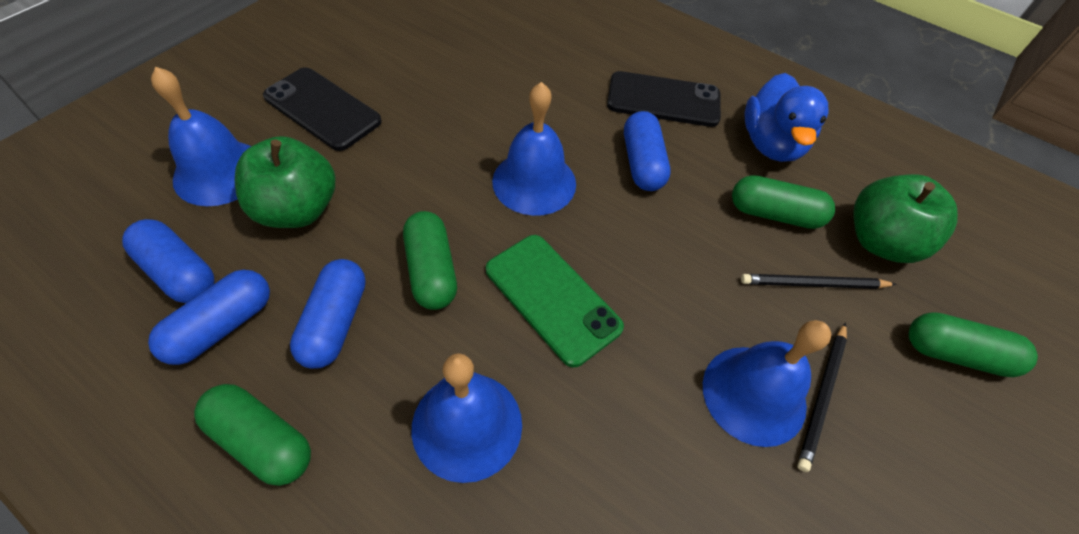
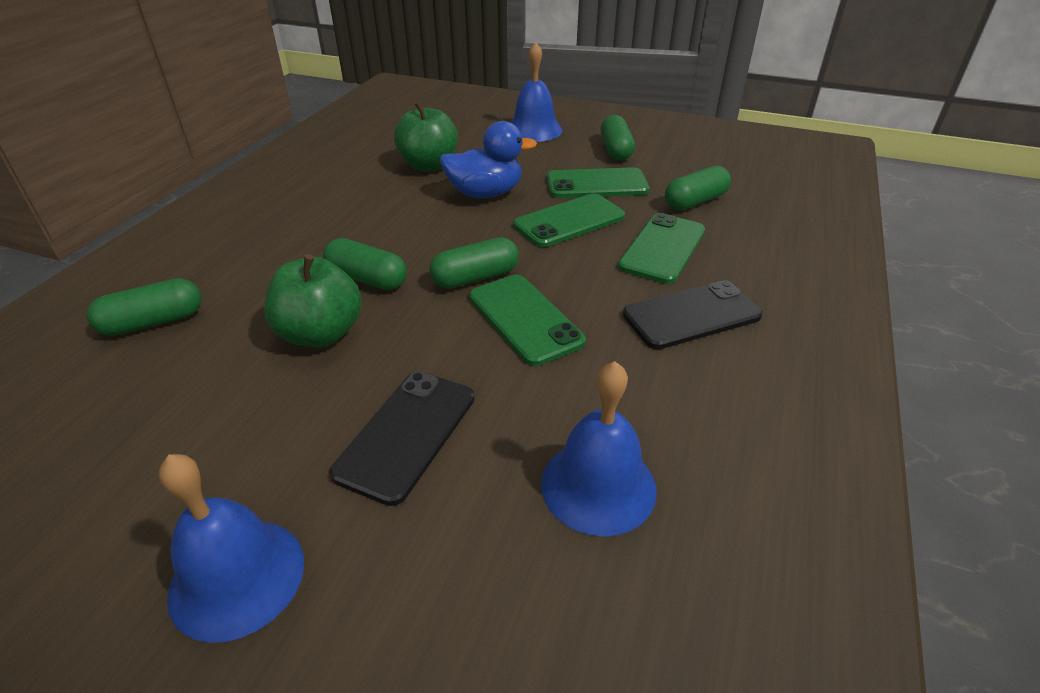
black pencil: 2 -> 0
blue bell: 4 -> 3
blue capsule: 4 -> 0
green capsule: 4 -> 5
green phone: 1 -> 4

